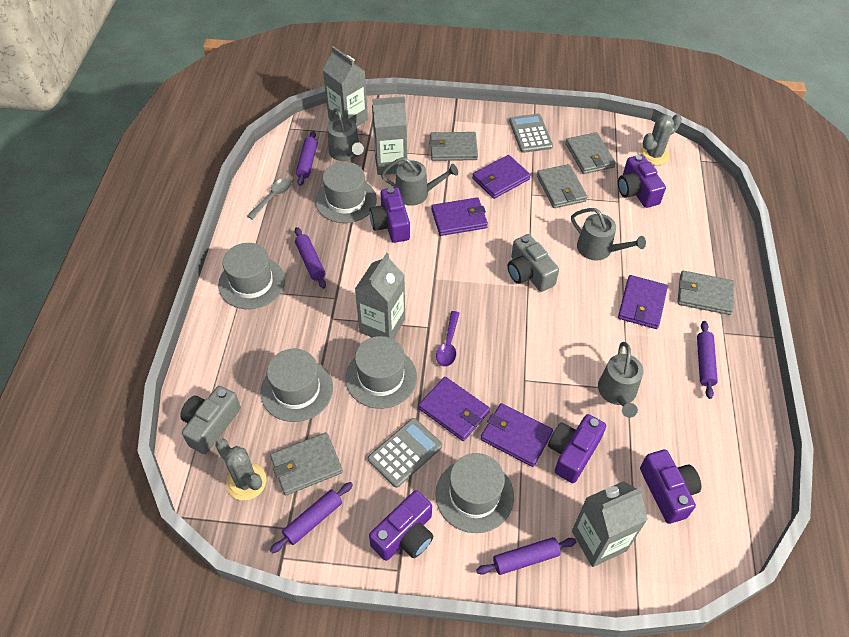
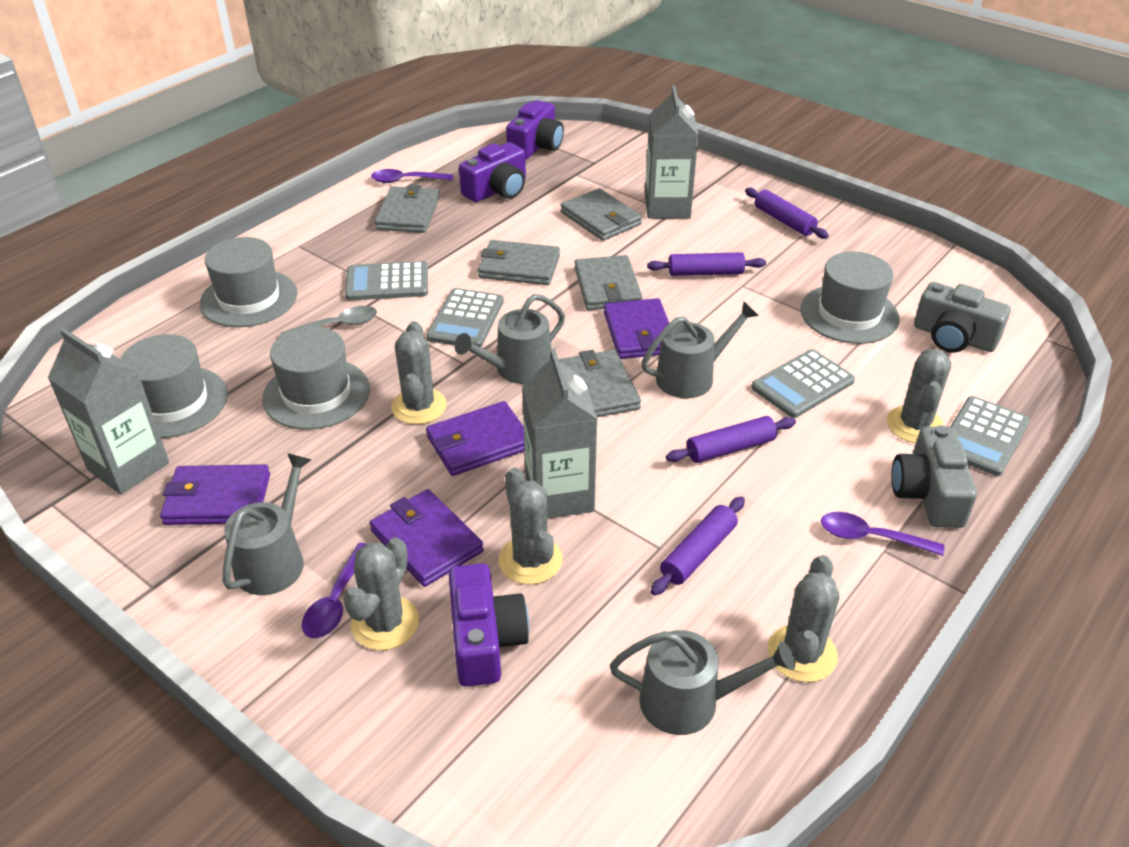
grey cactus: 2 -> 5
grey calculator: 2 -> 4
grey carton: 4 -> 3
grey hat: 5 -> 4
purple camera: 5 -> 3
purple rolling pin: 5 -> 4
purple spoon: 1 -> 3
purple wallet: 5 -> 4

